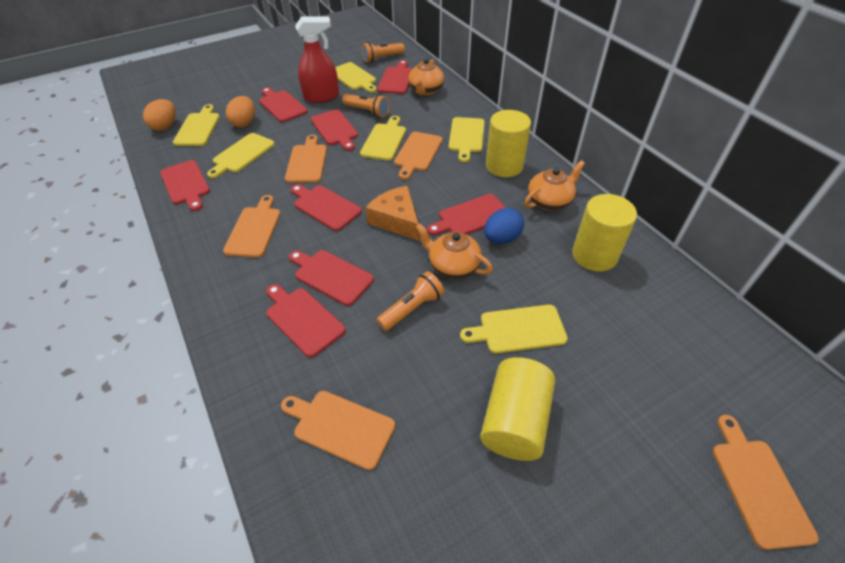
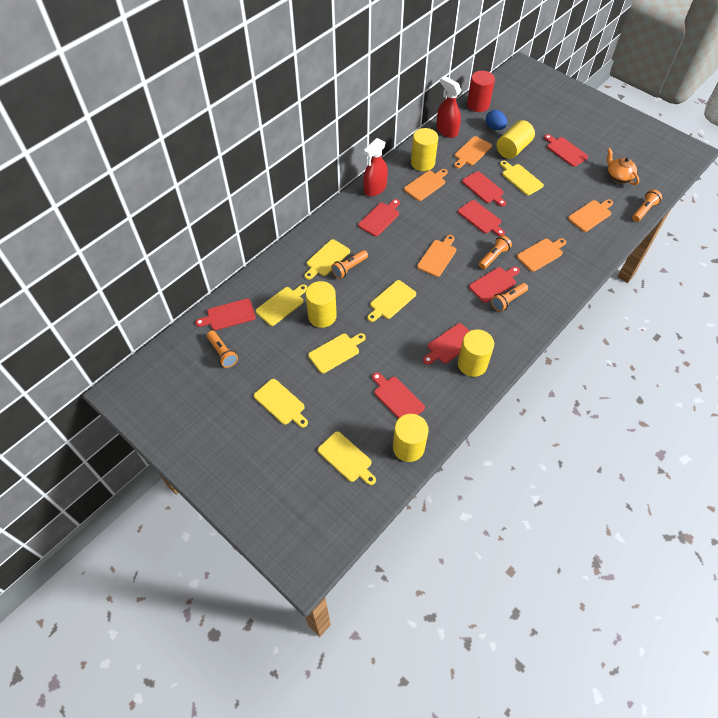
orange cheese: 1 -> 0
orange egg: 2 -> 0
orange flashlight: 3 -> 5
orange teapot: 3 -> 1
red cylinder: 0 -> 1
red spray bottle: 1 -> 2
yellow cutting board: 6 -> 7
yellow cylinder: 3 -> 5

